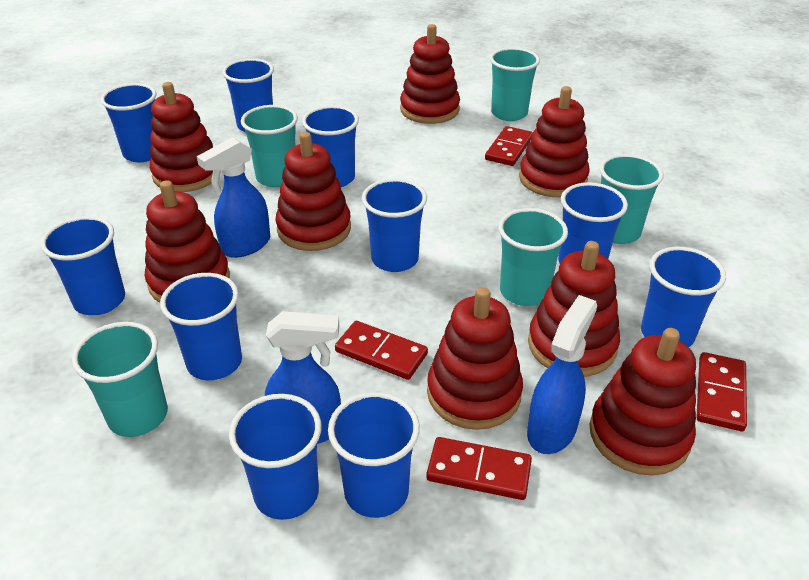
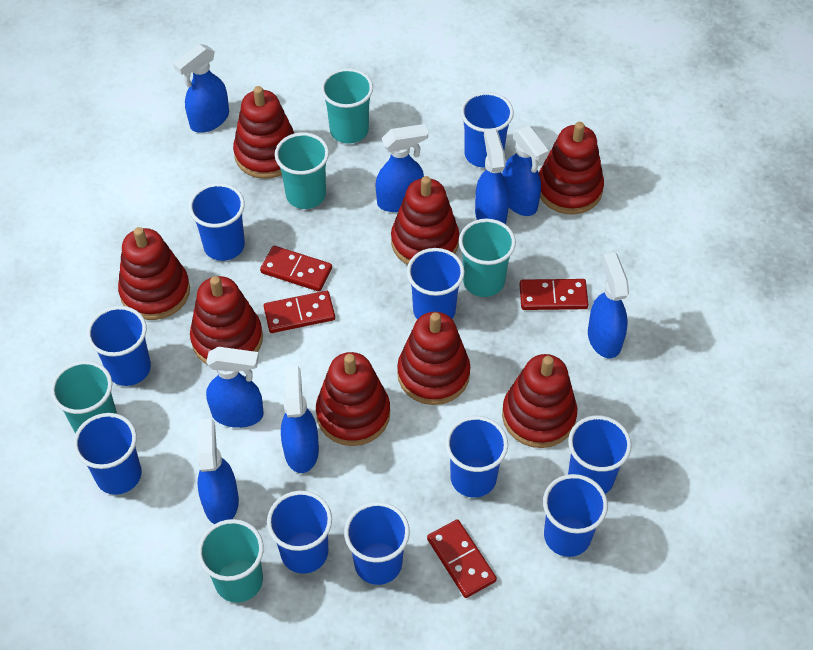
blue spray bottle: 3 -> 8

